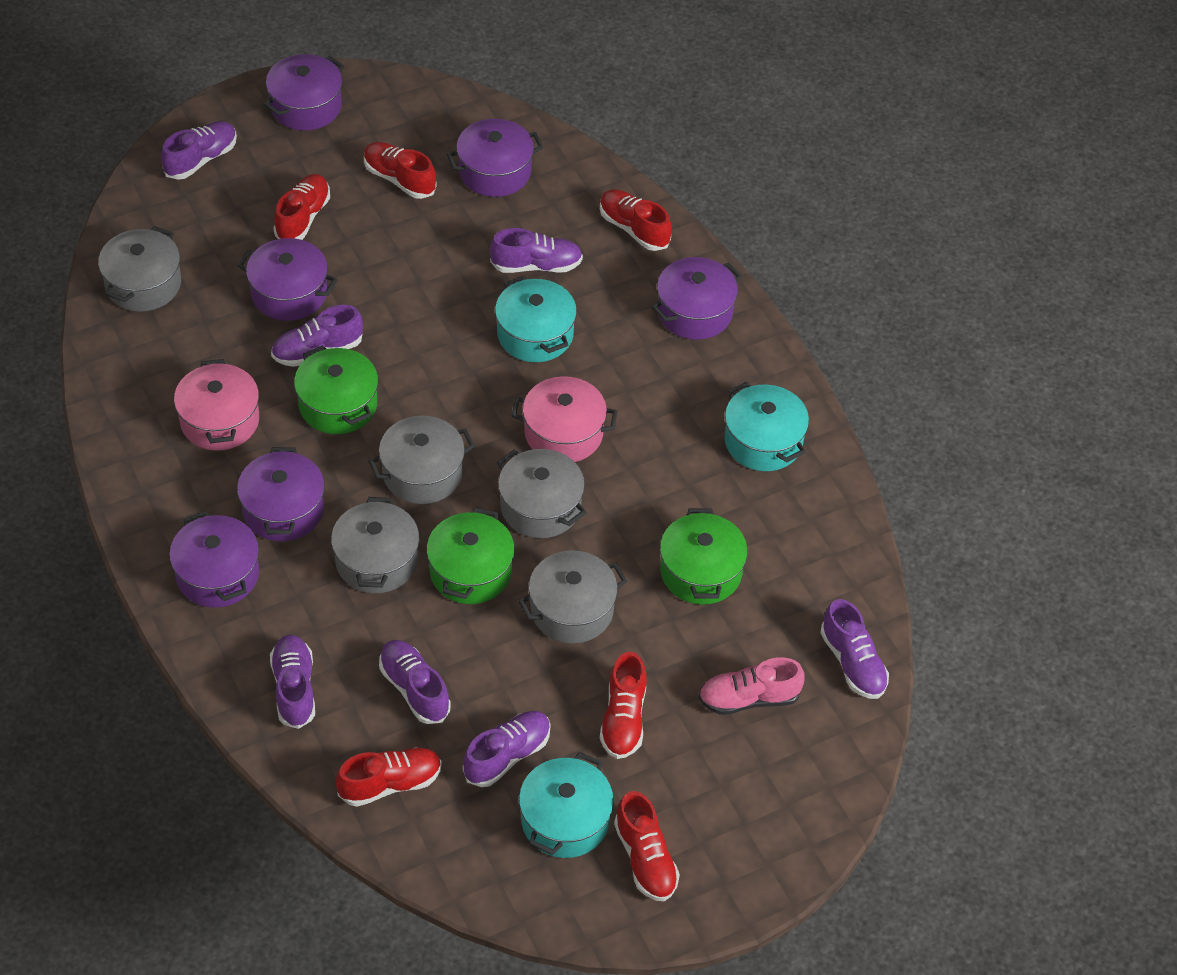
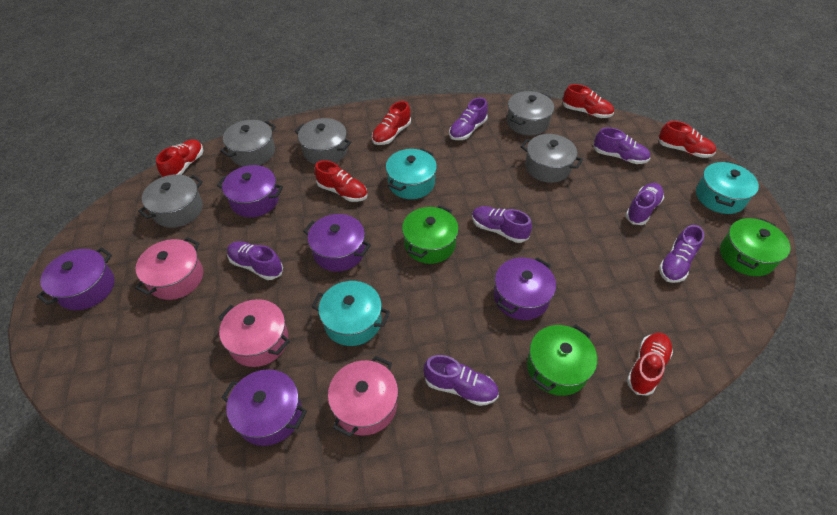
pink pot: 2 -> 3
pink shoe: 1 -> 0
purple pot: 6 -> 5

